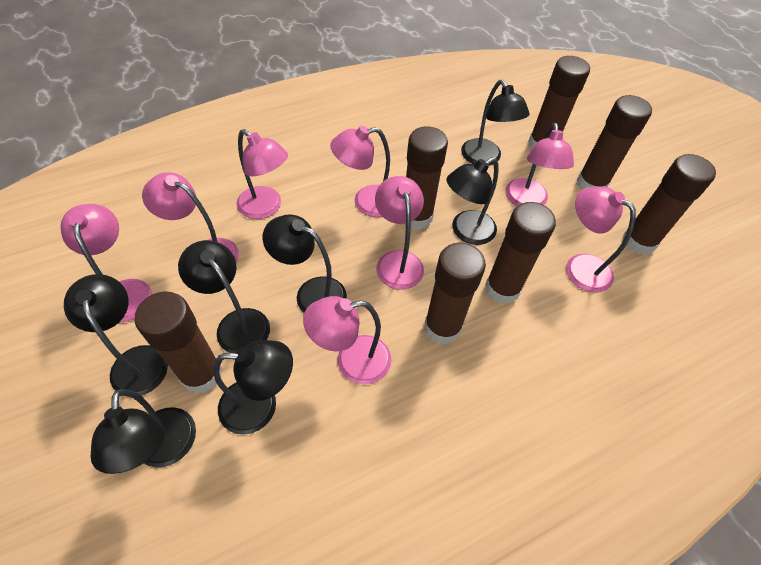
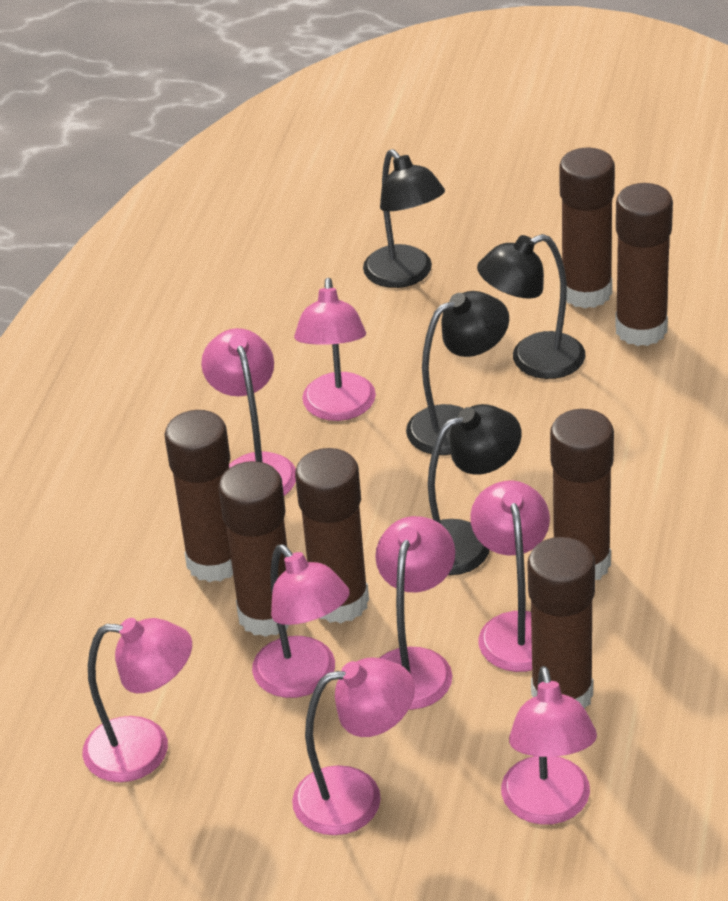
black lamp: 7 -> 4

